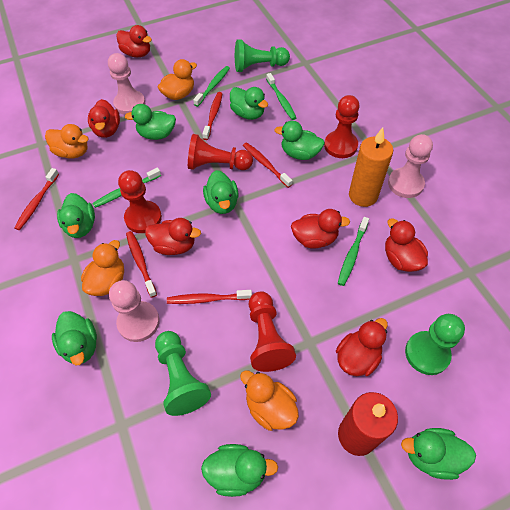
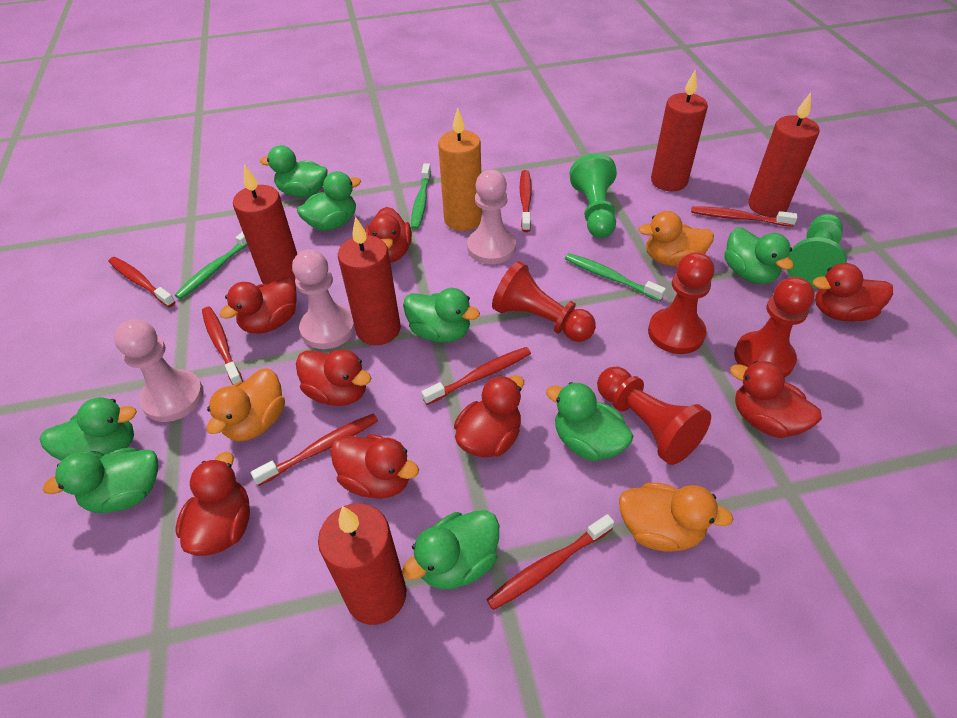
green pawn: 3 -> 2
green toothbrush: 4 -> 3
orange duck: 4 -> 3
red candle: 1 -> 5
red duck: 6 -> 8
red toothbrush: 5 -> 7

